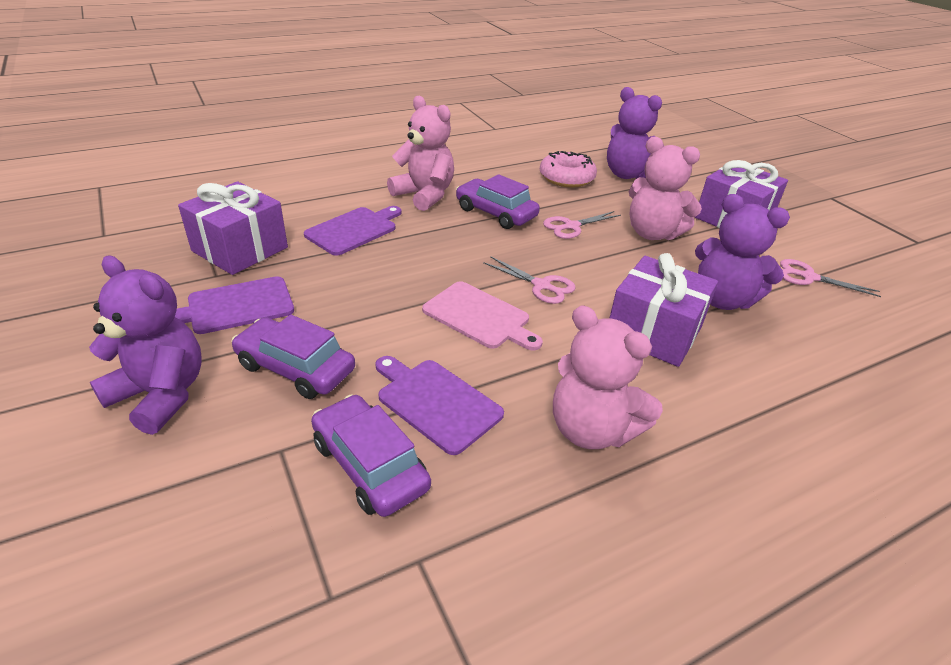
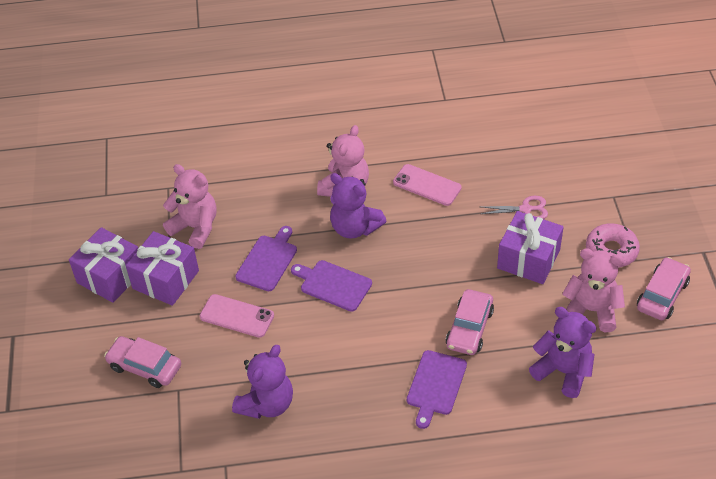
pink car: 0 -> 3
pink cutting board: 1 -> 0
pink phone: 0 -> 2
pink scissors: 3 -> 1
purple car: 3 -> 0

